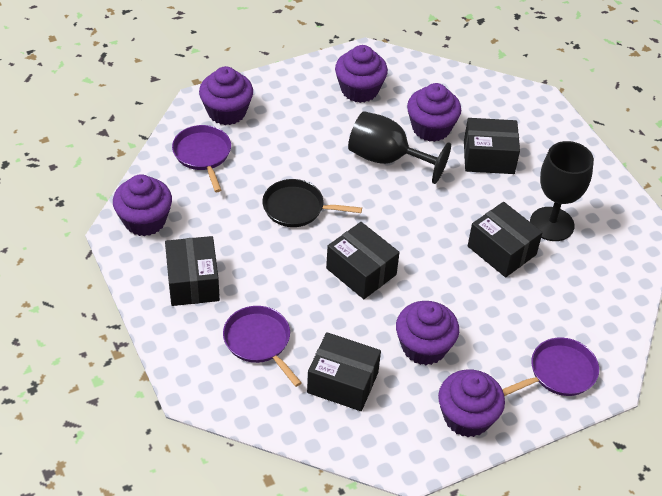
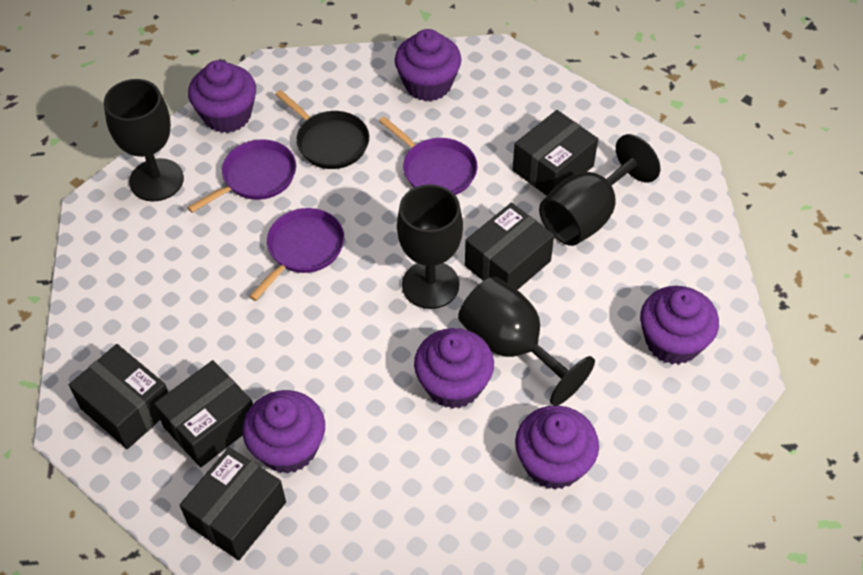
black goblet: 2 -> 4

